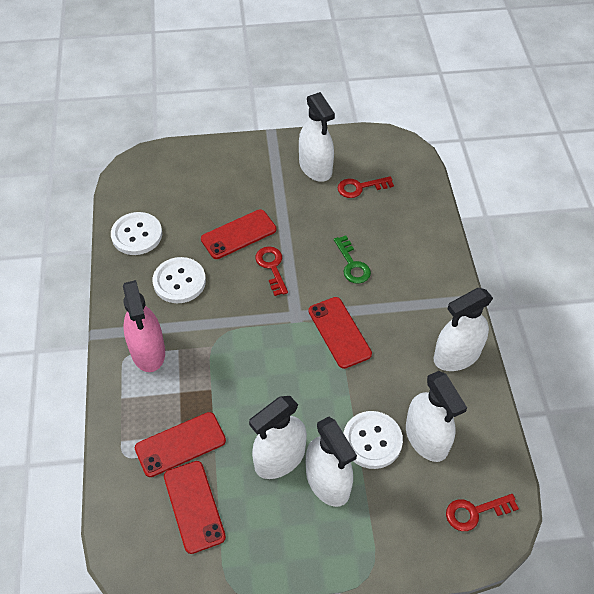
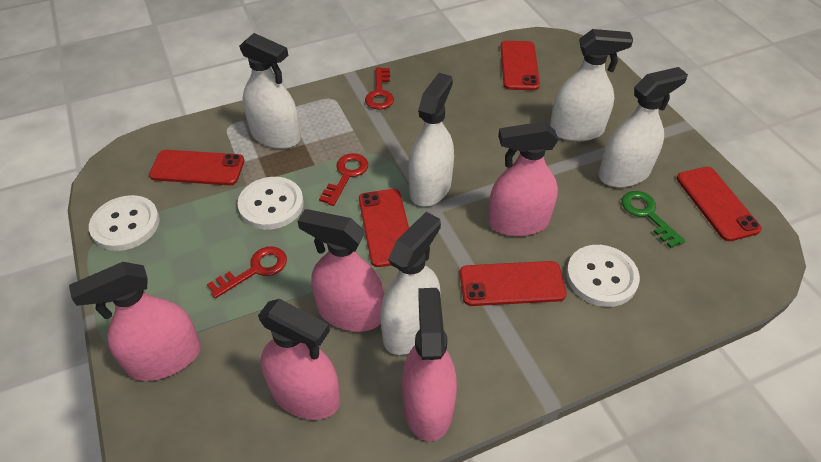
pink spray bottle: 1 -> 5
red phone: 4 -> 5

